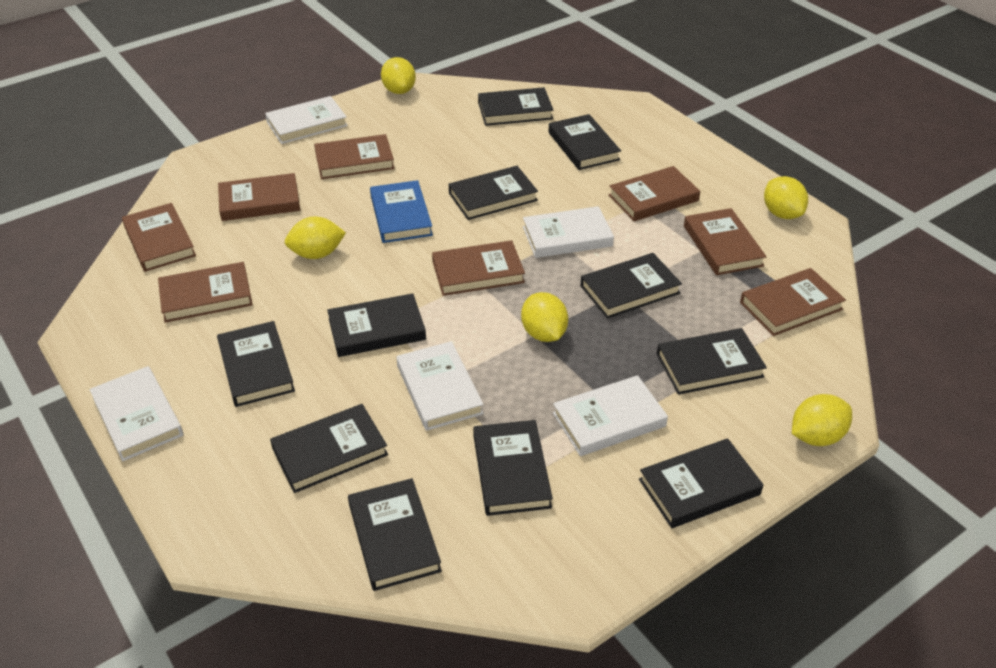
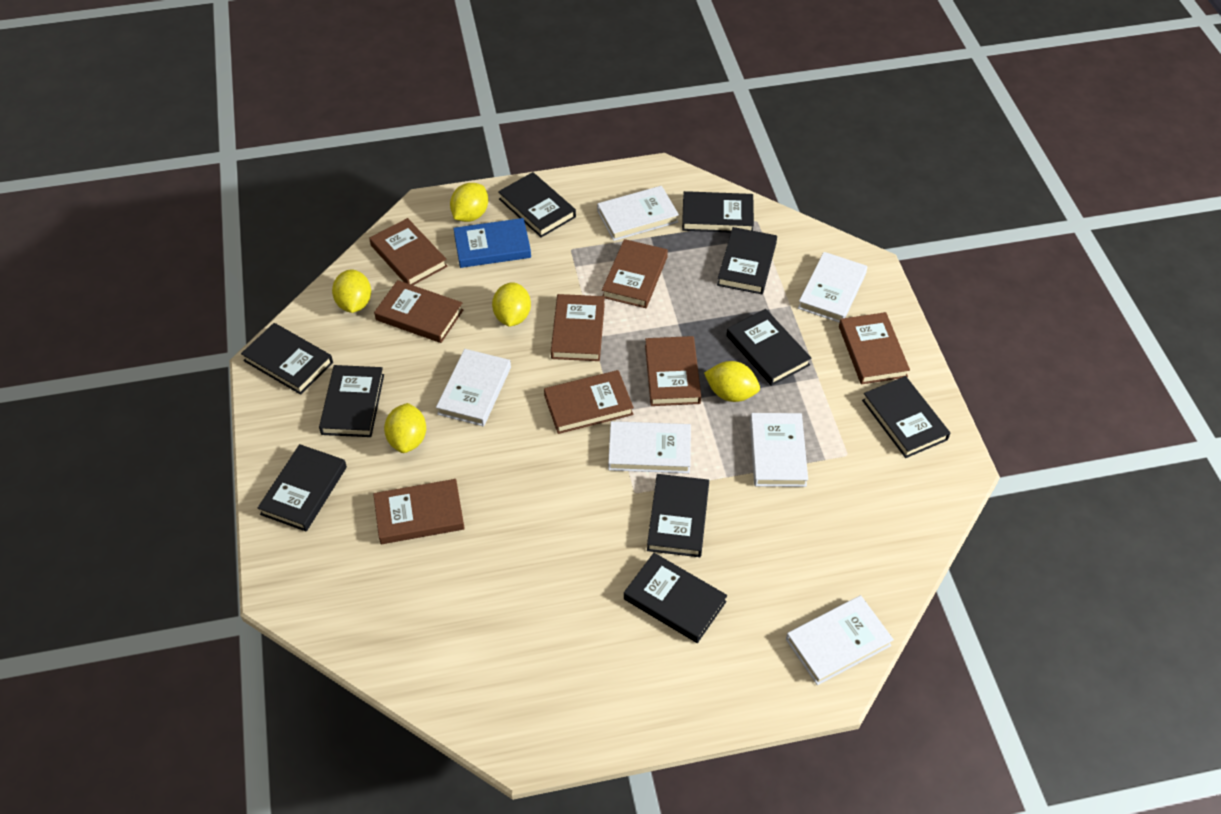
black book: 11 -> 10
white book: 5 -> 6

